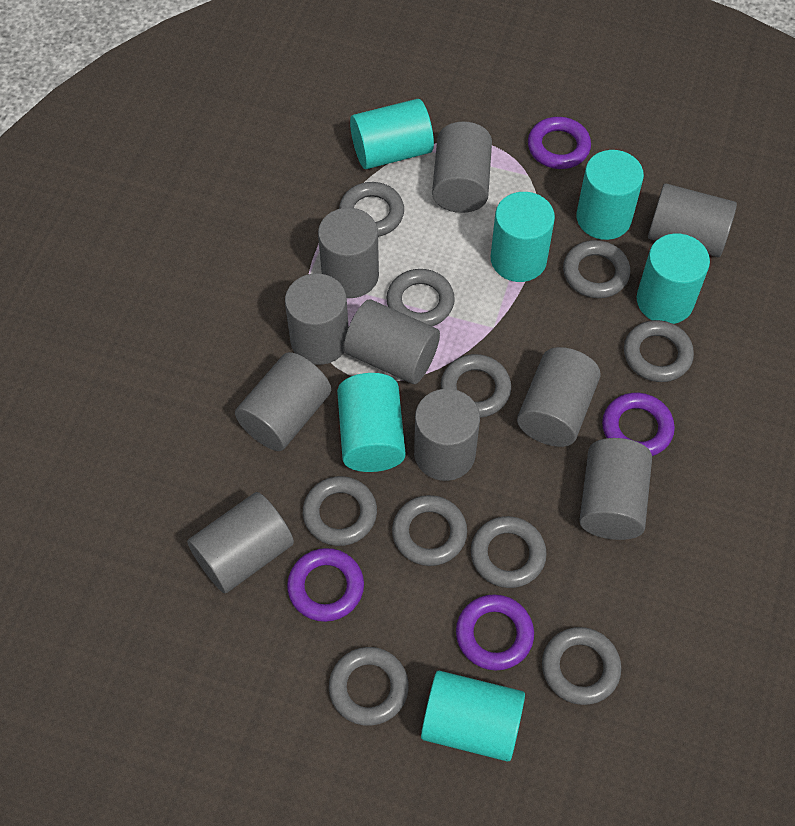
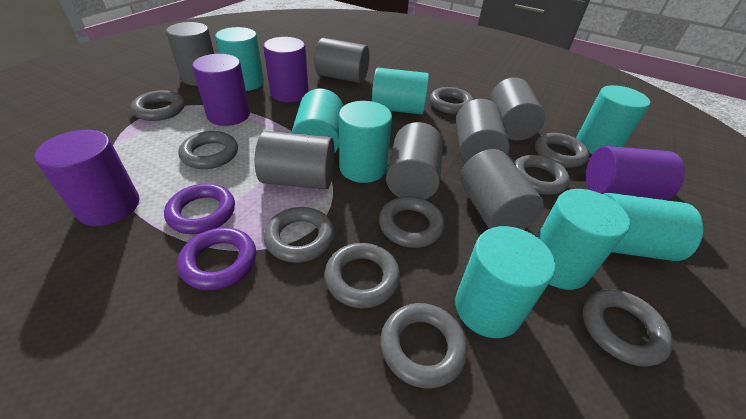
grey cylinder: 10 -> 7
purple cylinder: 0 -> 4
purple ring: 4 -> 2
turquoise cylinder: 6 -> 8

